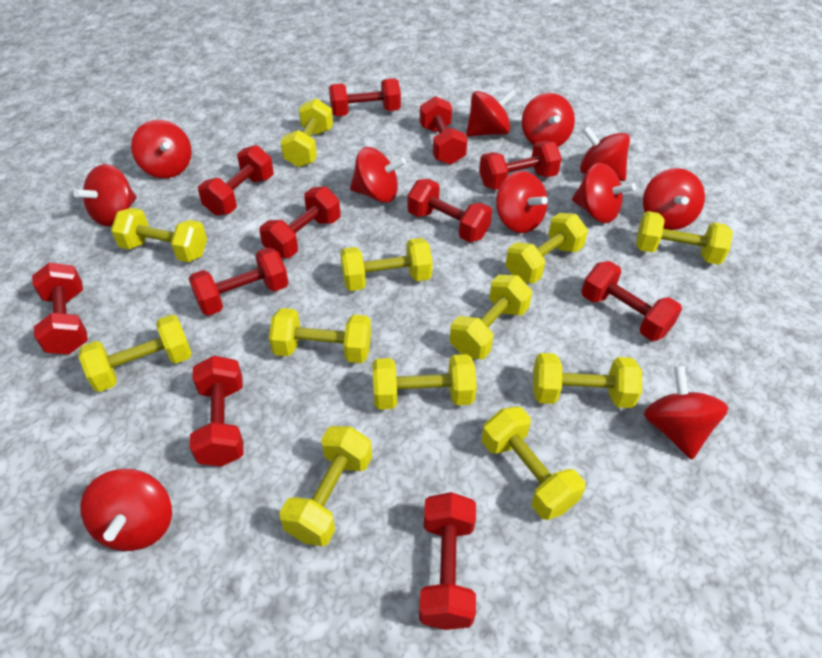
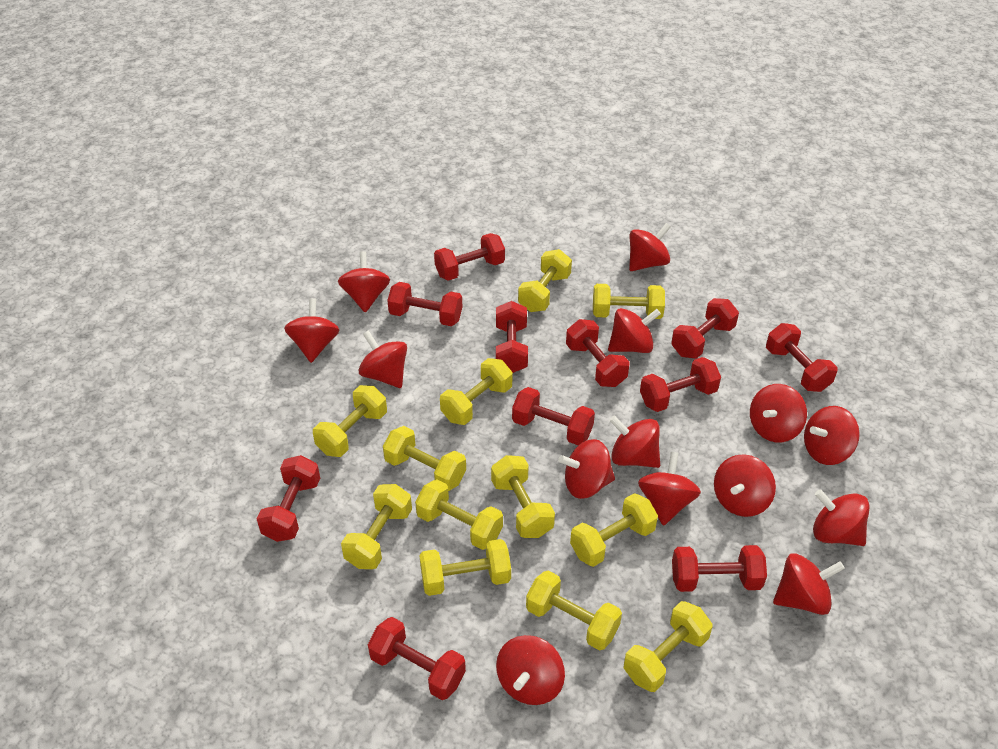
red spinning top: 11 -> 14

